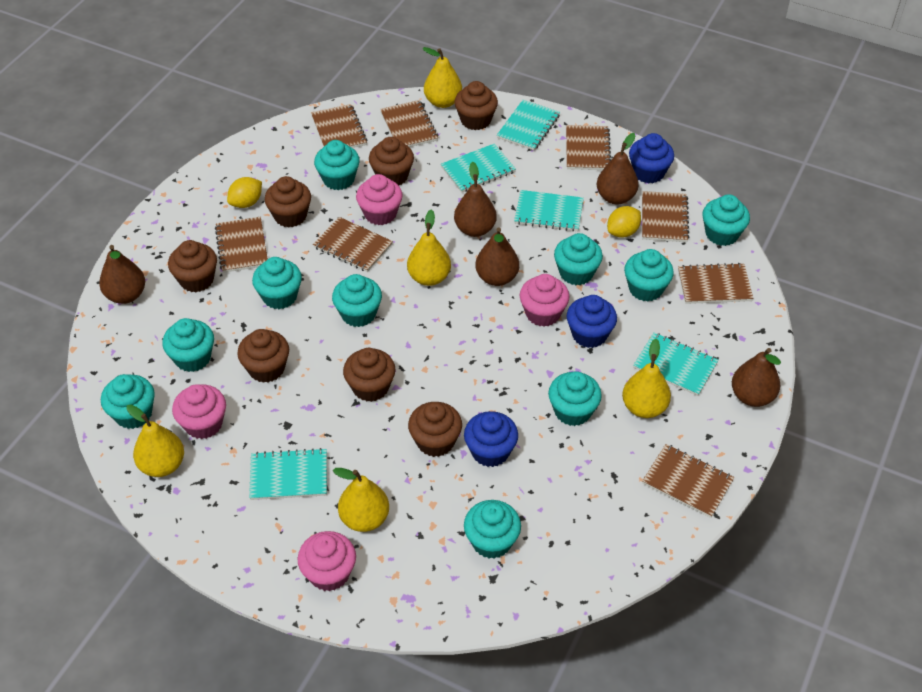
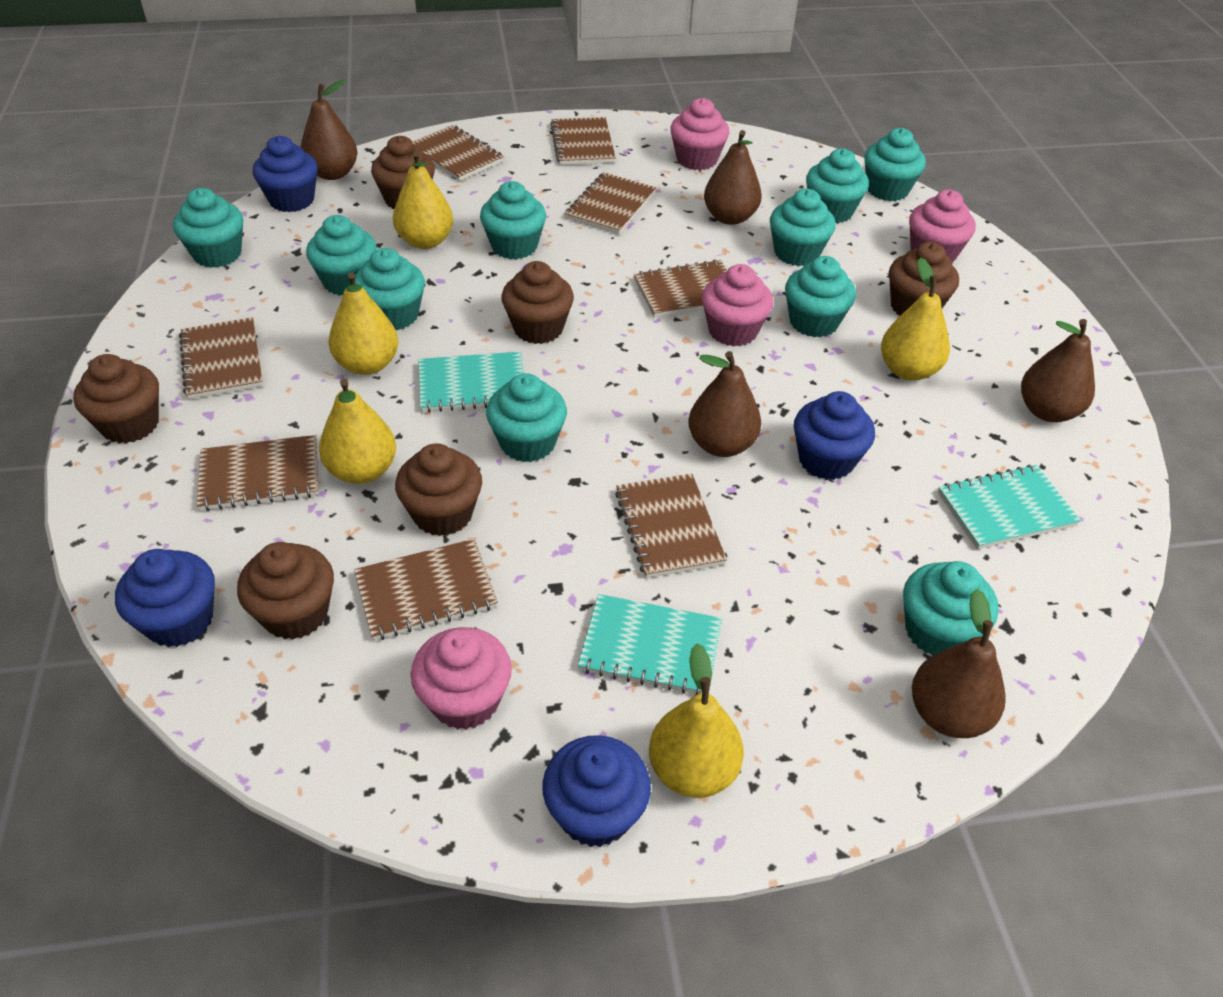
blue cupcake: 3 -> 4
brown cupcake: 7 -> 6
turquoise notebook: 5 -> 3
yellow lemon: 2 -> 0

